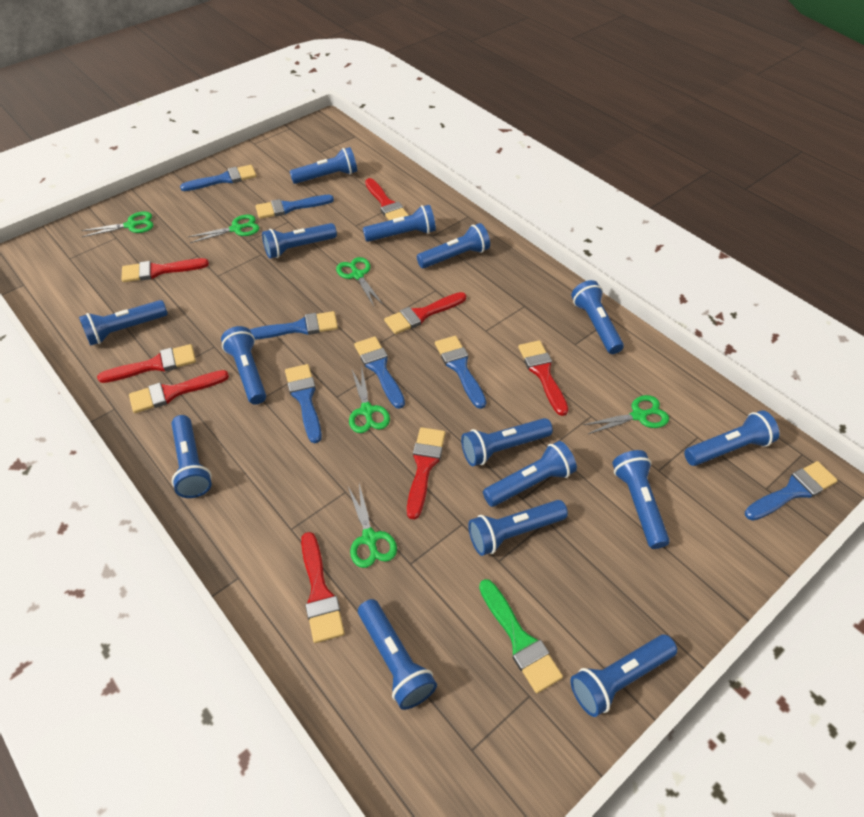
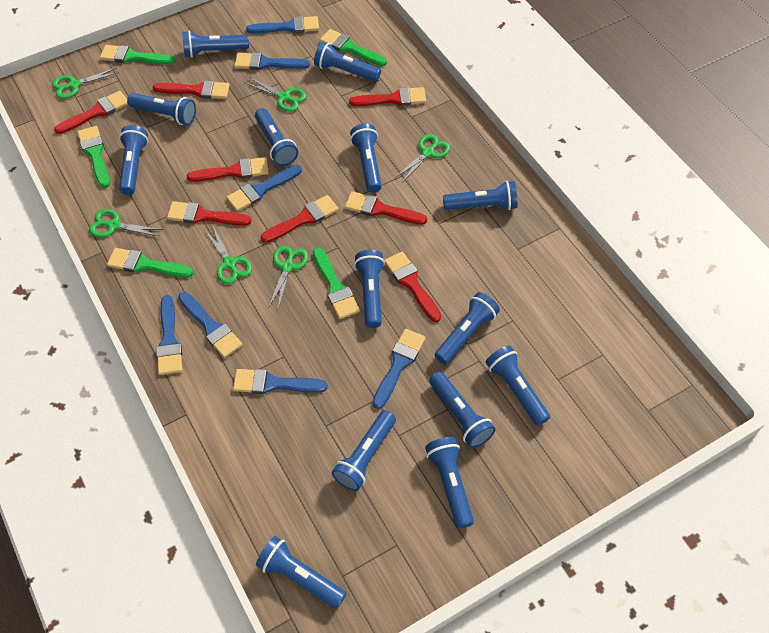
blue flashlight: 15 -> 14
green brush: 1 -> 5

